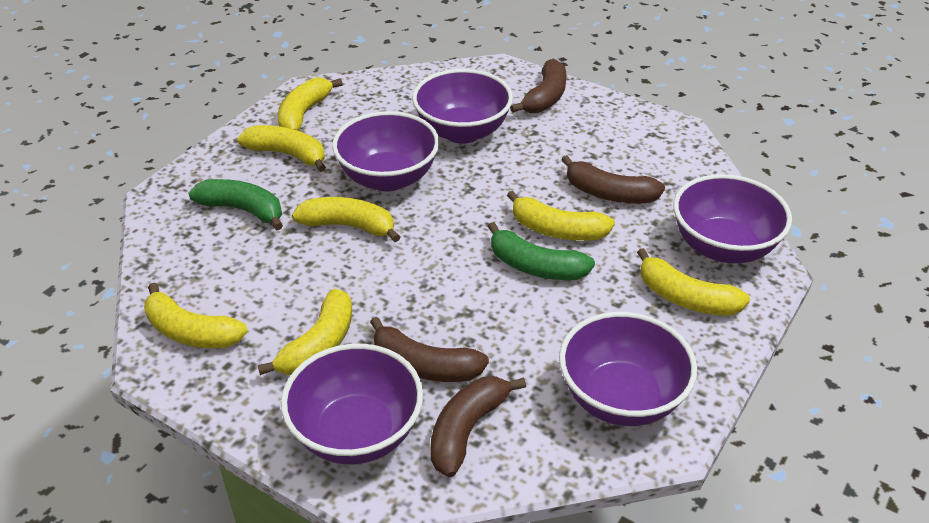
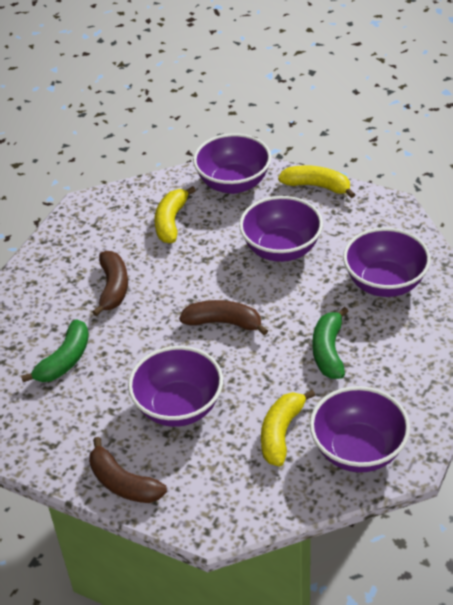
brown banana: 4 -> 3
yellow banana: 7 -> 3

